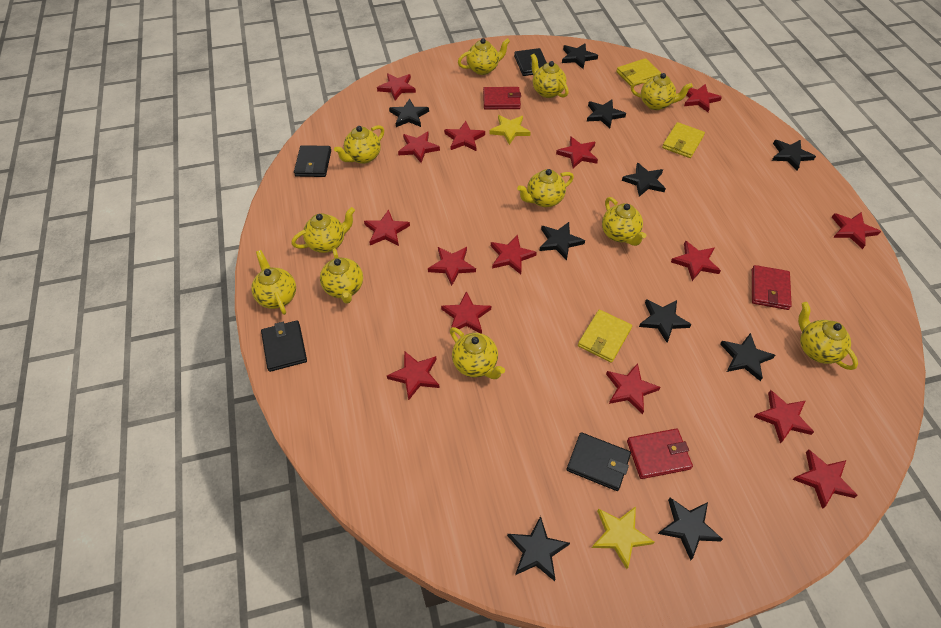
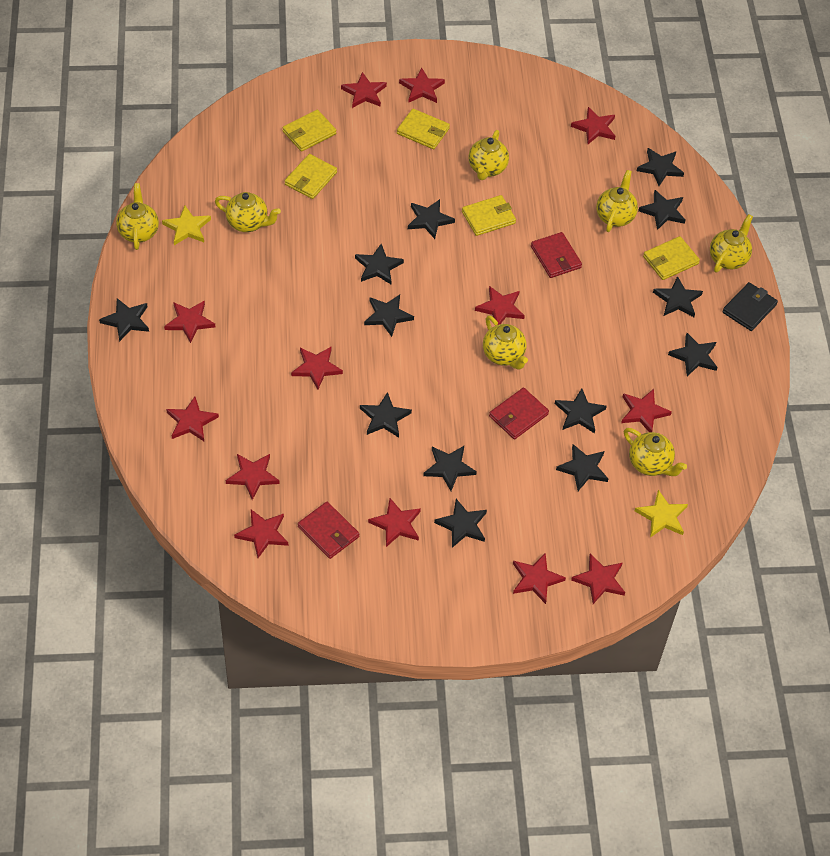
black star: 10 -> 13
black wallet: 4 -> 1
red star: 15 -> 13
yellow teapot: 11 -> 7
yellow wallet: 3 -> 5

